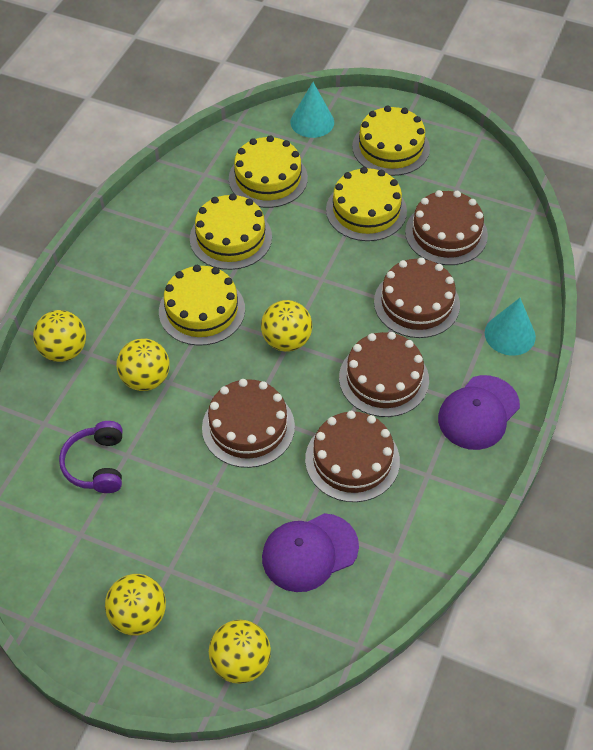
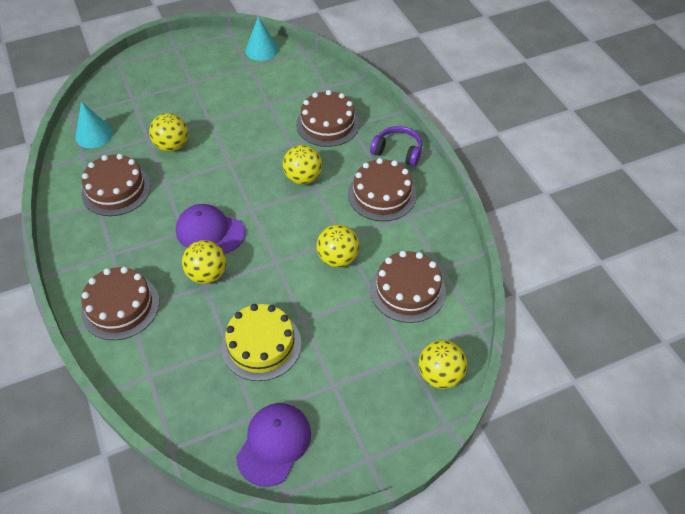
yellow cake: 5 -> 1

